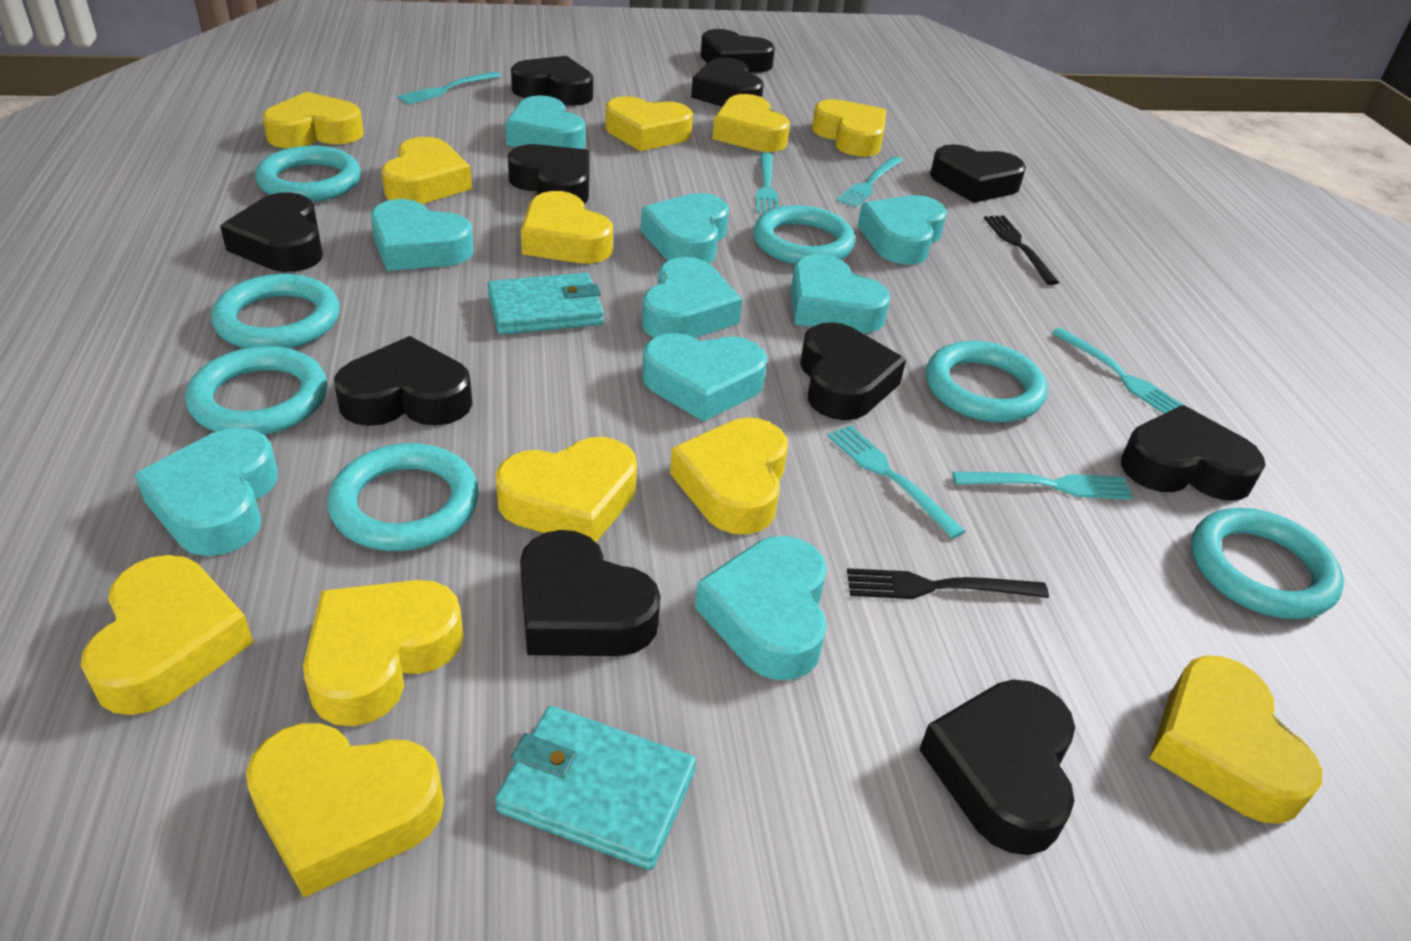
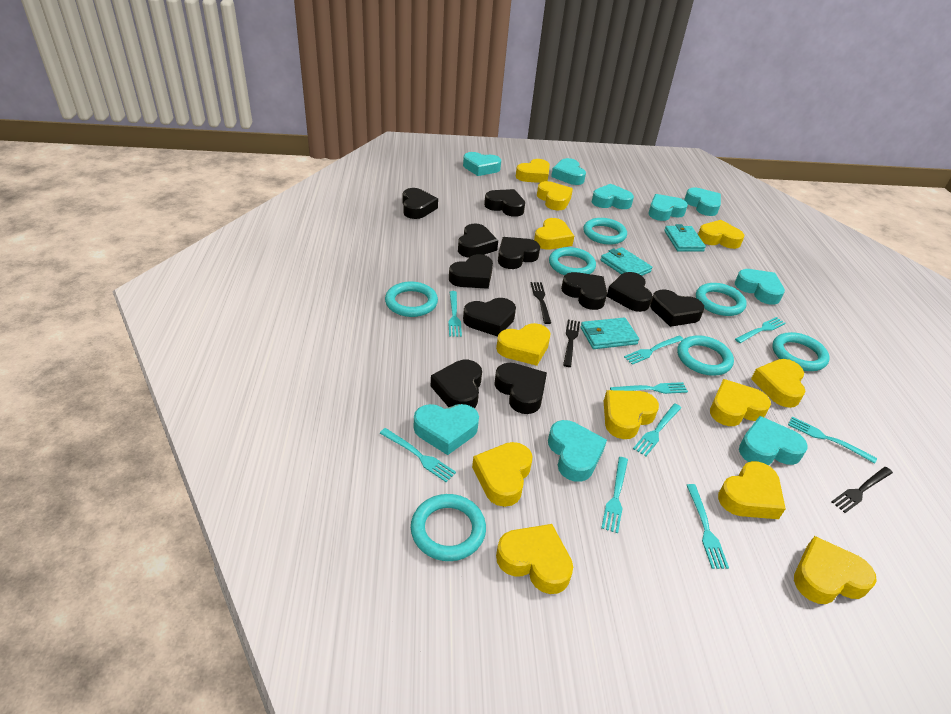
black fork: 2 -> 3
turquoise fork: 6 -> 9
turquoise wallet: 2 -> 3

